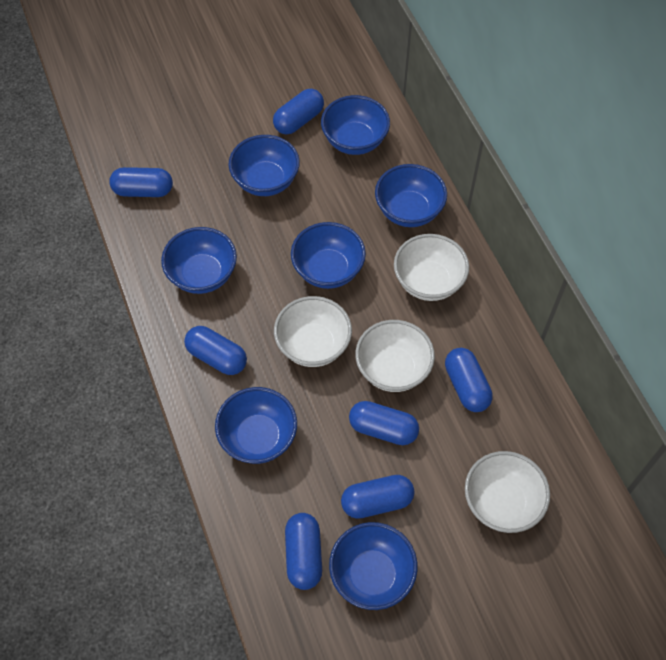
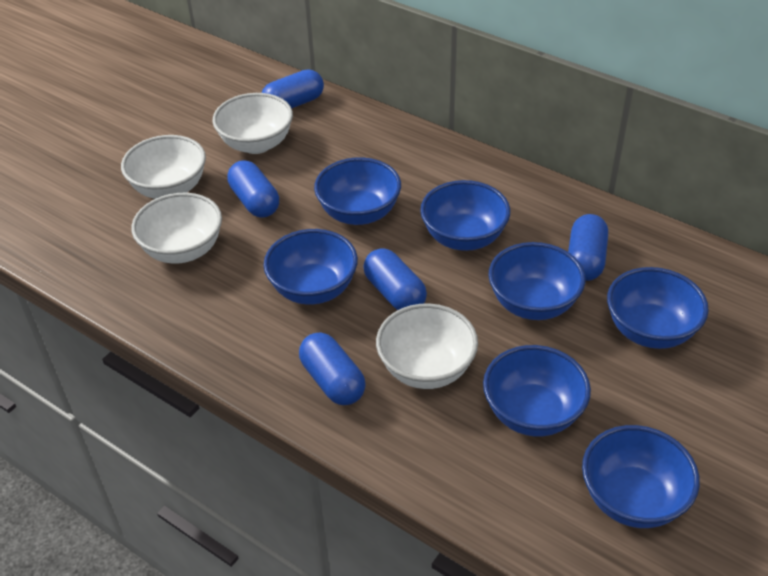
blue capsule: 7 -> 5

